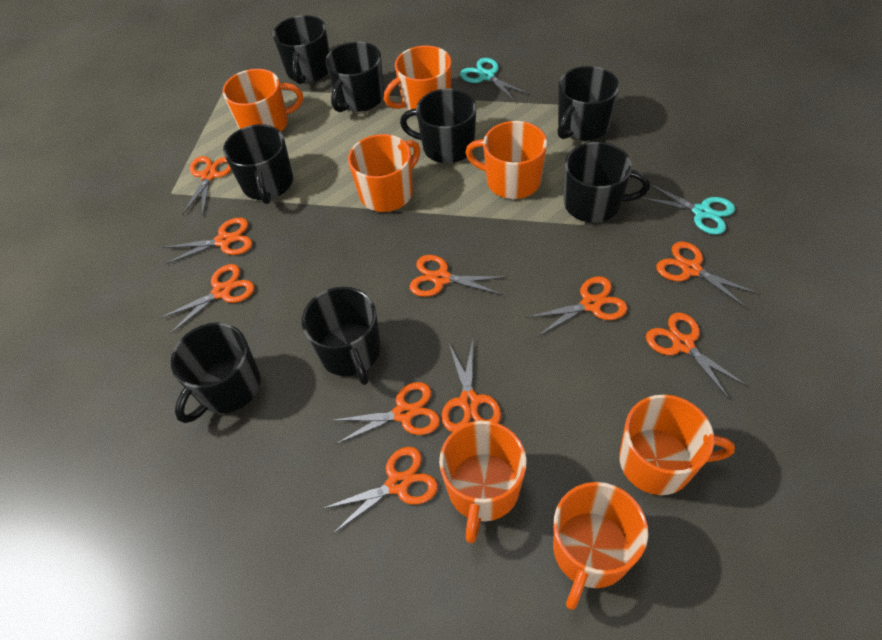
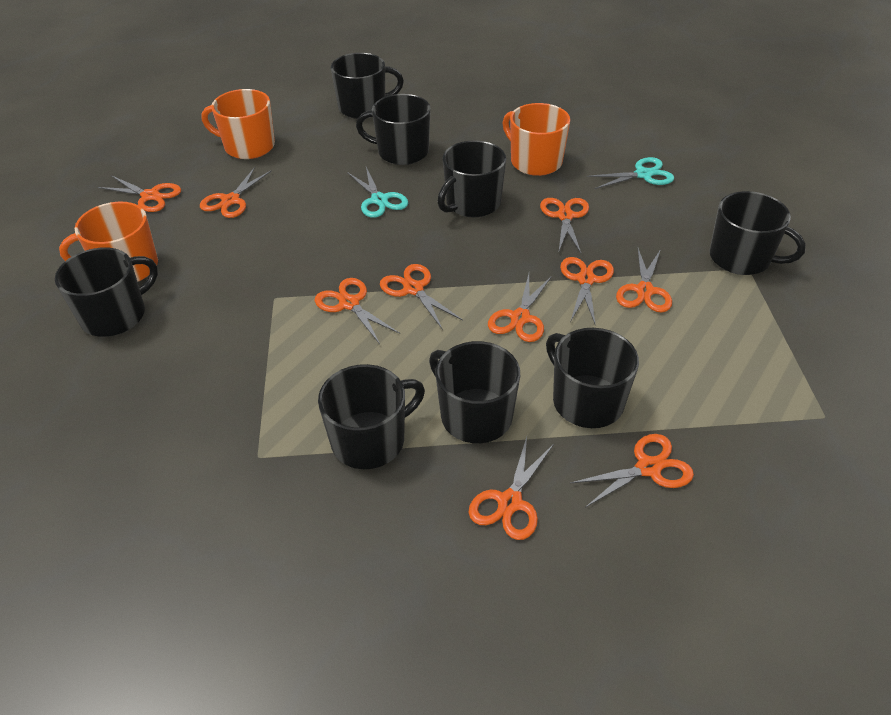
orange mug: 7 -> 3

